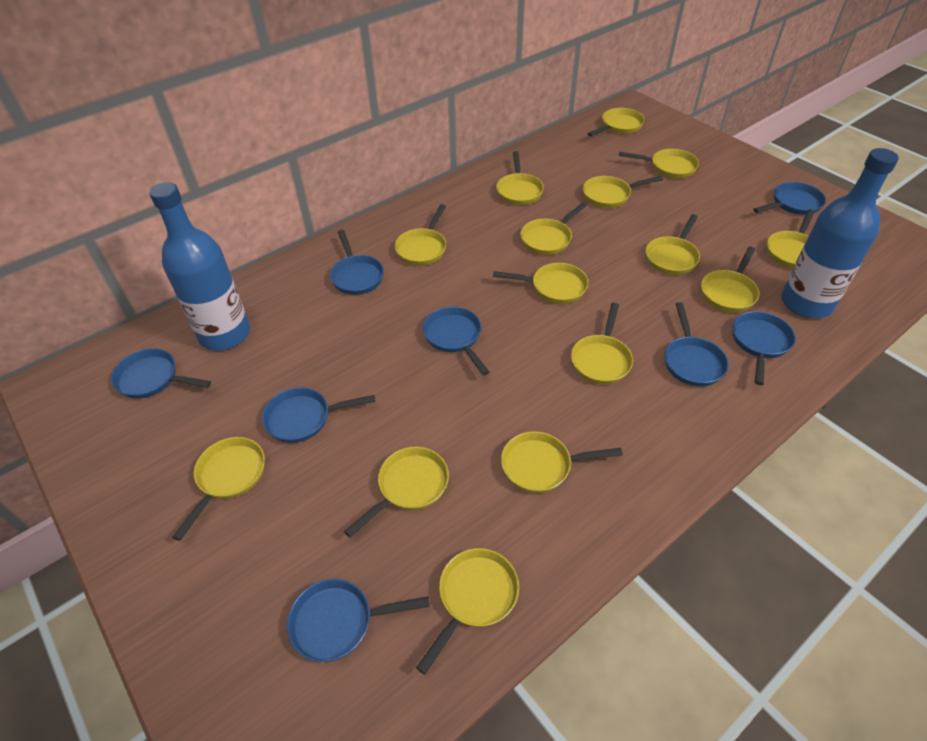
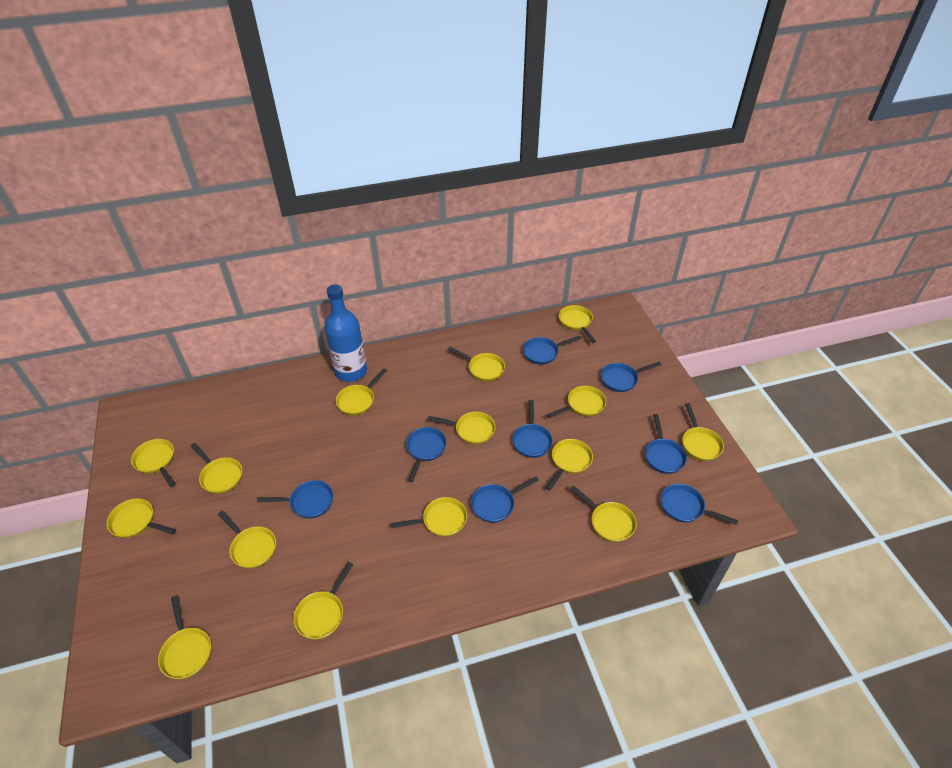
blue bottle: 2 -> 1

